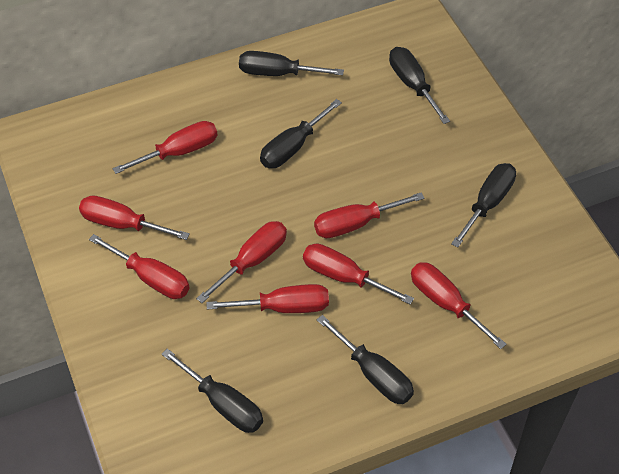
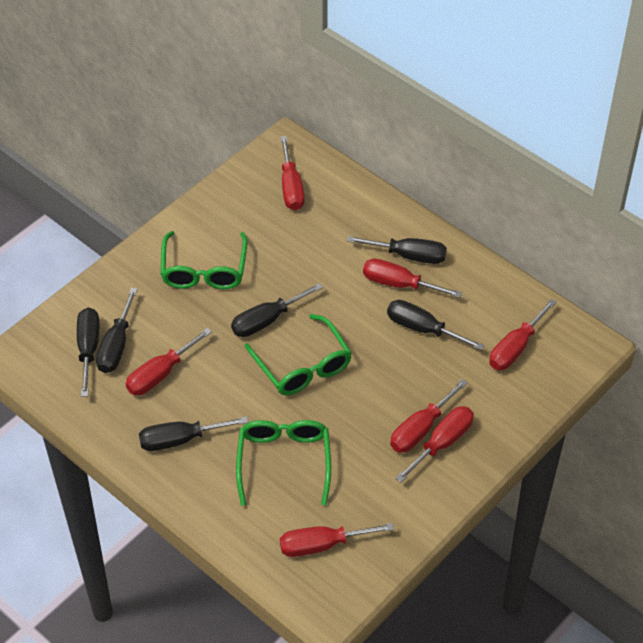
green glasses: 0 -> 3
red screwdriver: 8 -> 7

